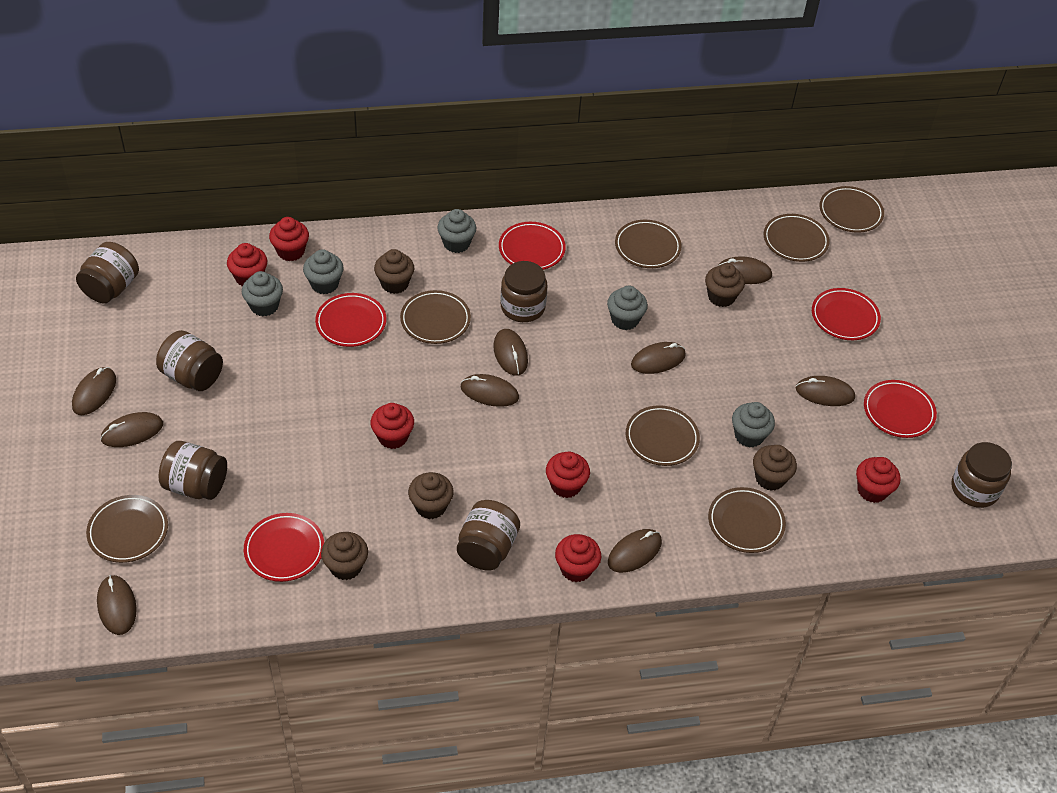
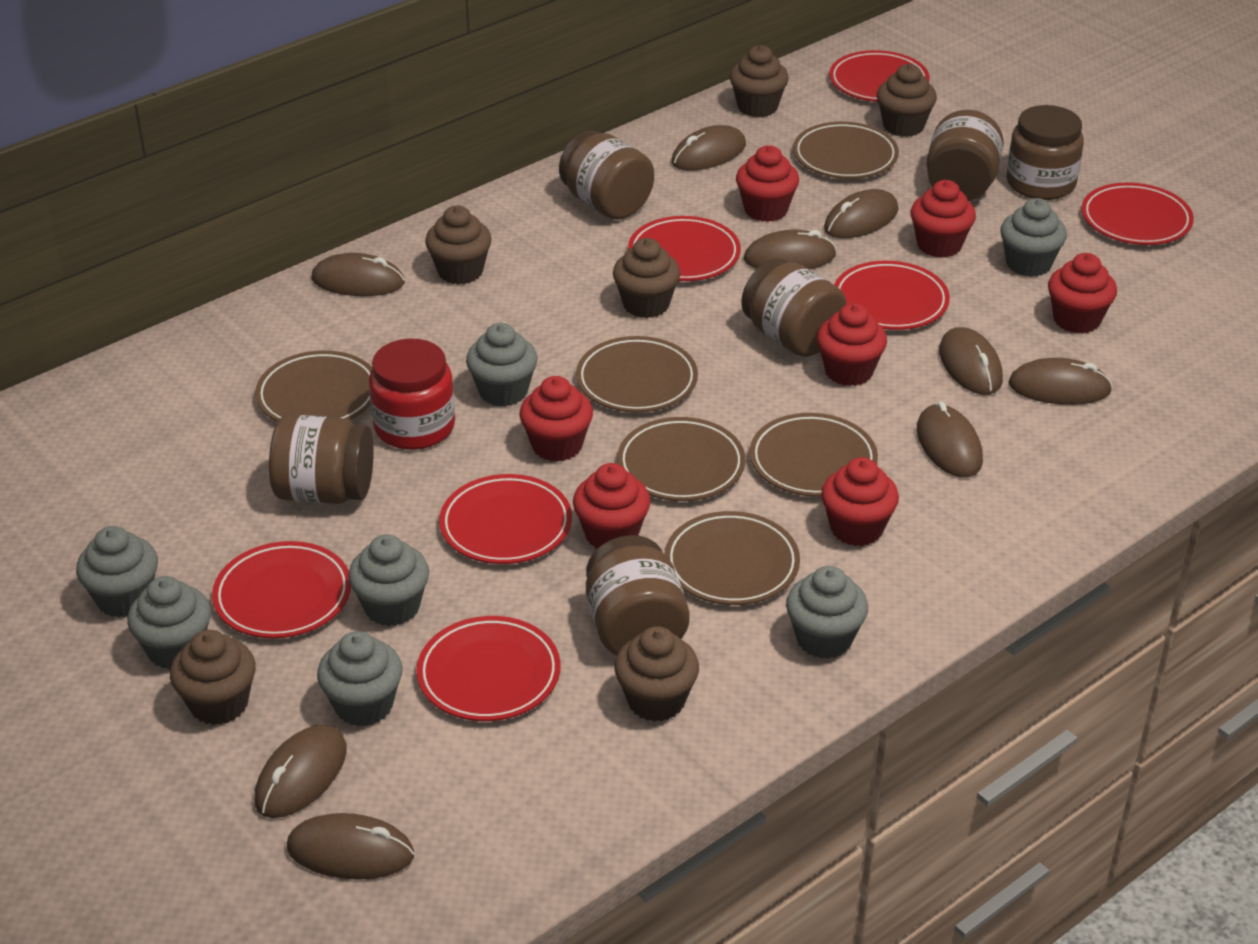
brown cupcake: 5 -> 6
brown plate: 7 -> 6
grey cupcake: 5 -> 7
red cupcake: 6 -> 7
red jar: 0 -> 1
red plate: 5 -> 7

